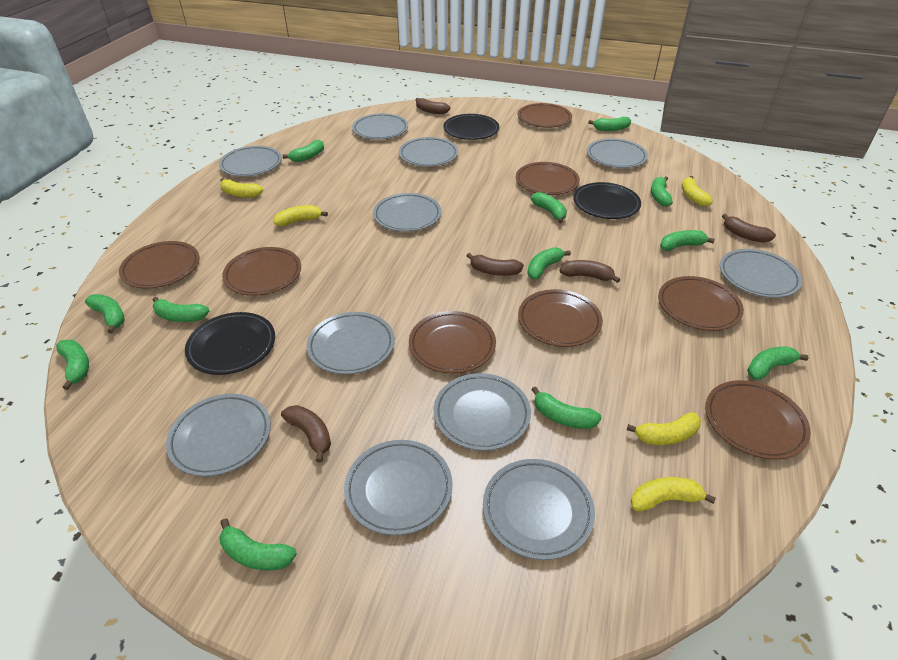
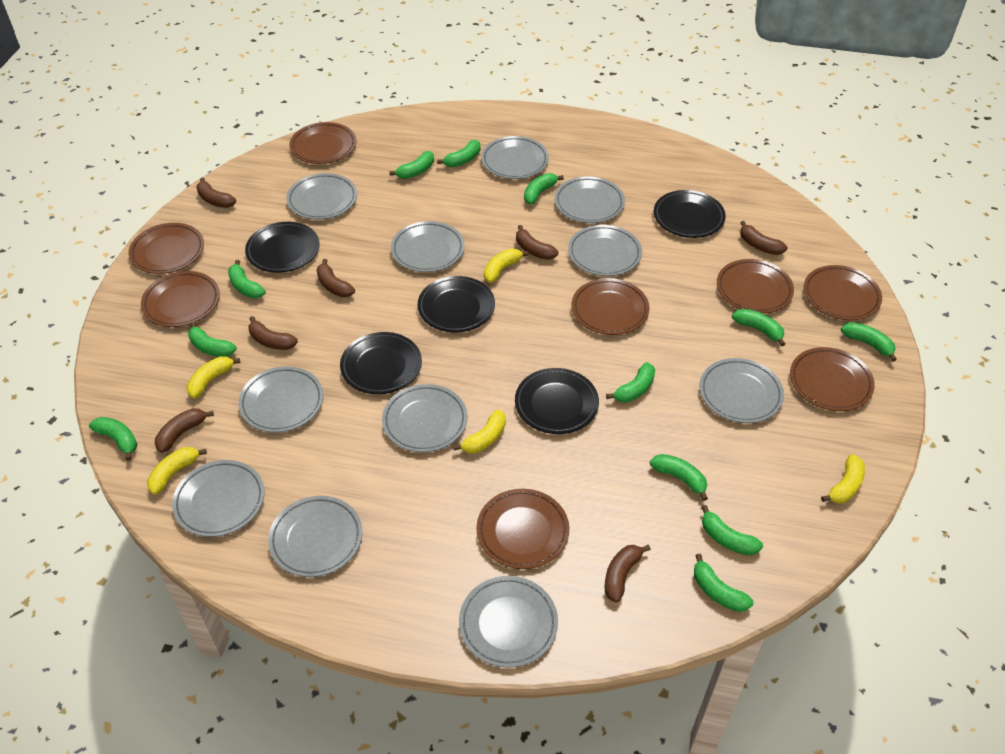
black plate: 3 -> 5
brown banana: 5 -> 7

